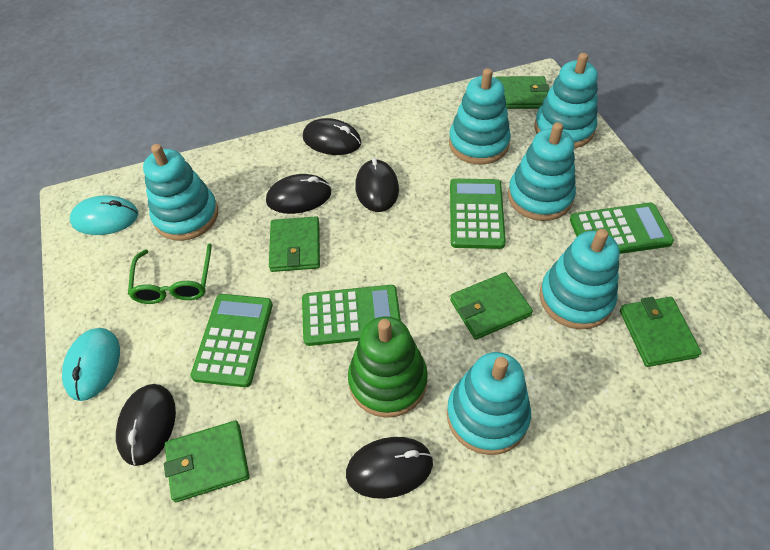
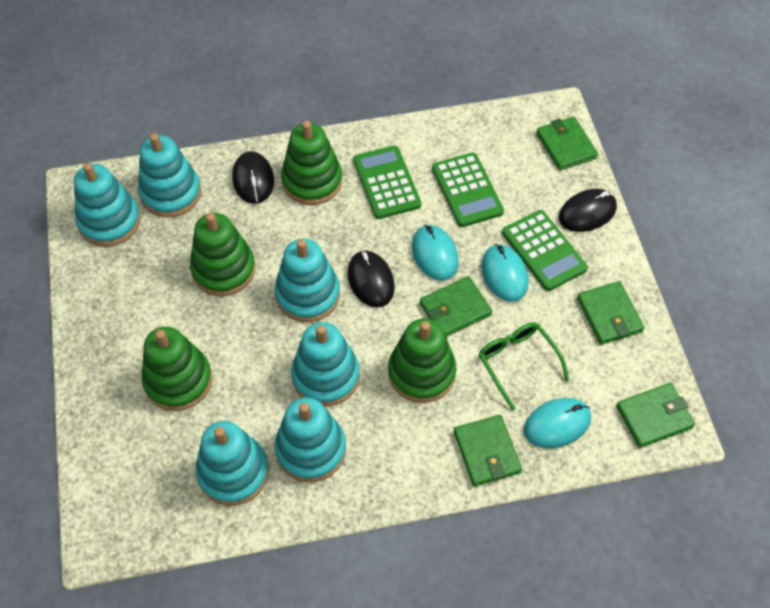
black mouse: 5 -> 3
green calculator: 4 -> 3
green stacking toy: 1 -> 4
turquoise mouse: 2 -> 3

